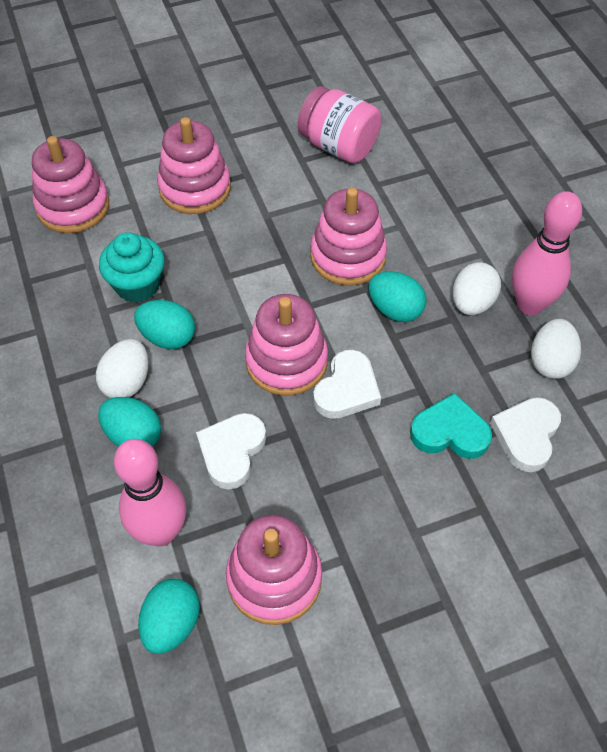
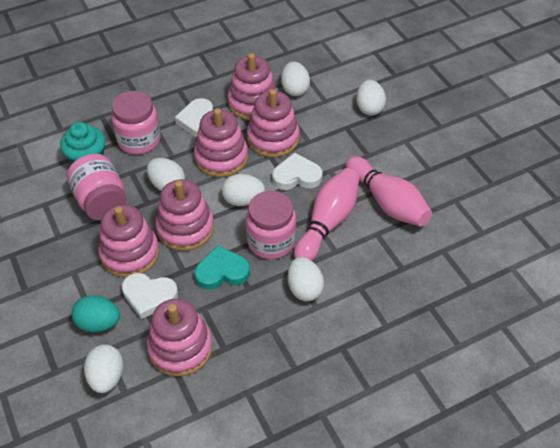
pink jar: 1 -> 3
pink stacking toy: 5 -> 6
turquoise egg: 4 -> 1
white egg: 3 -> 6

